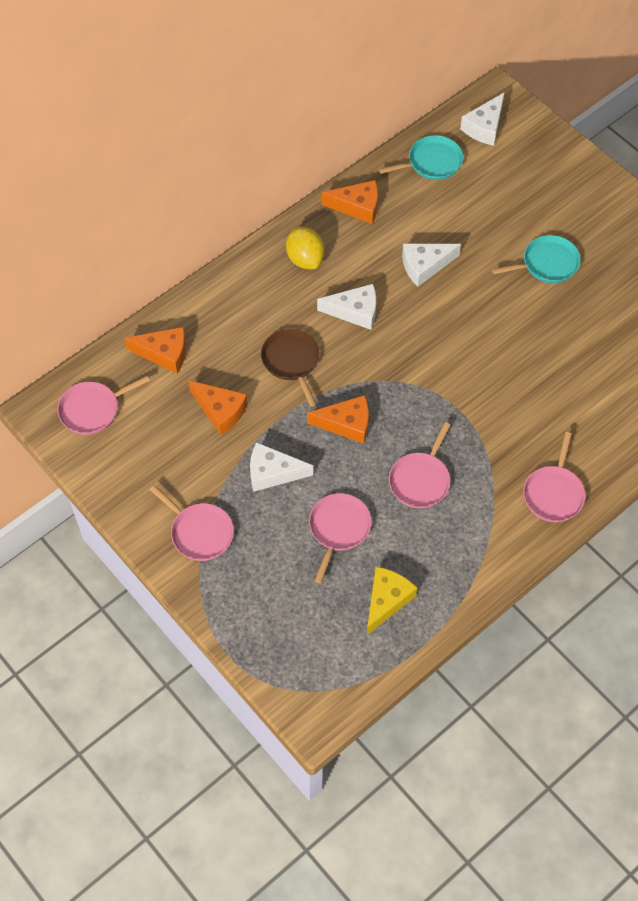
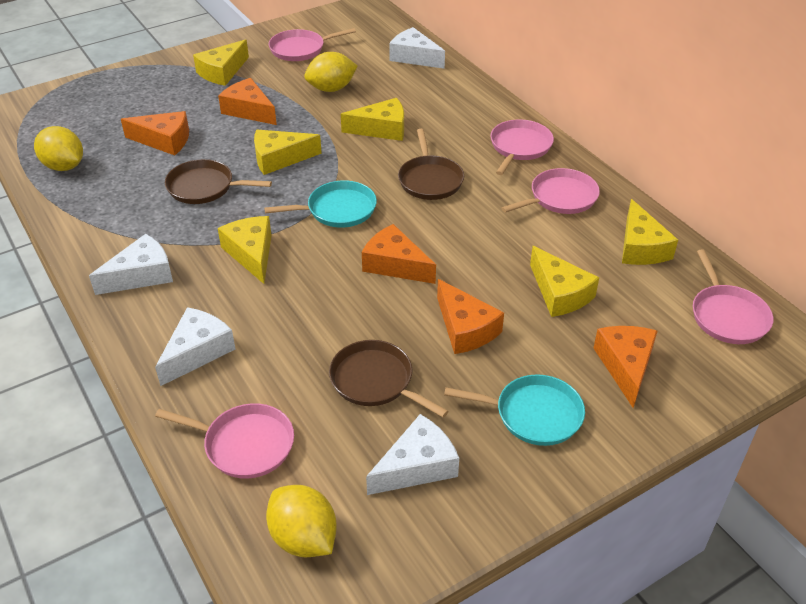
brown pan: 1 -> 3
orange cheese: 4 -> 5
yellow cheese: 1 -> 6
yellow lemon: 1 -> 3

